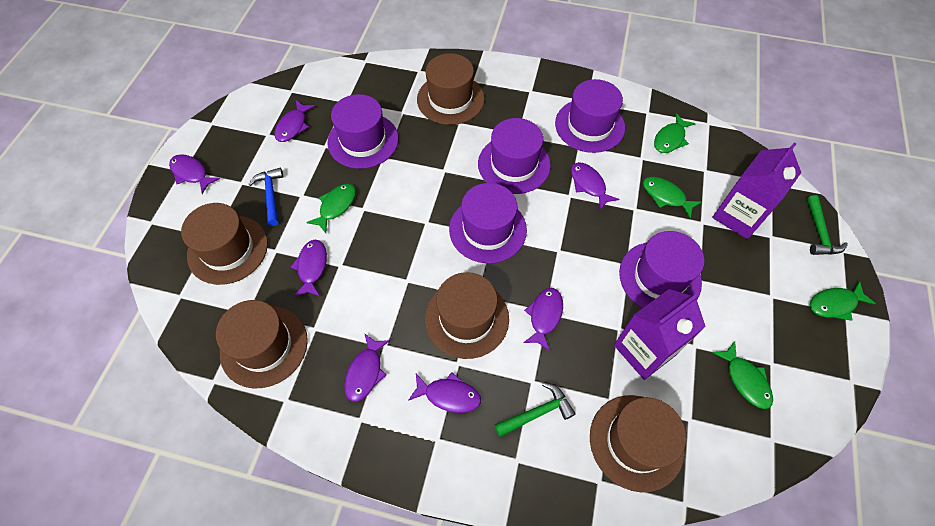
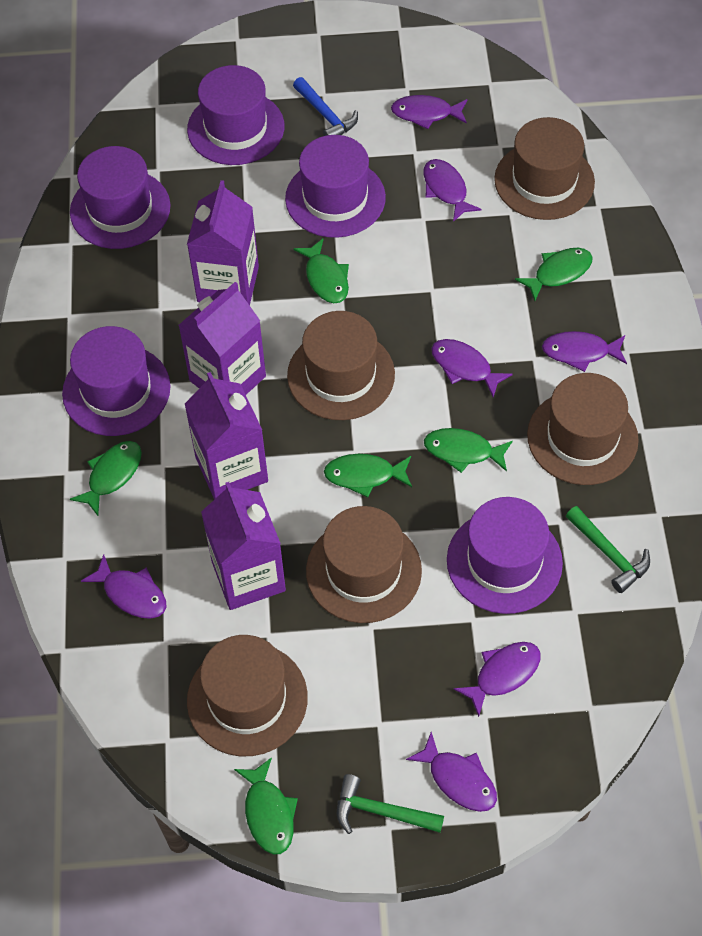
green fish: 5 -> 6
purple carton: 2 -> 4

